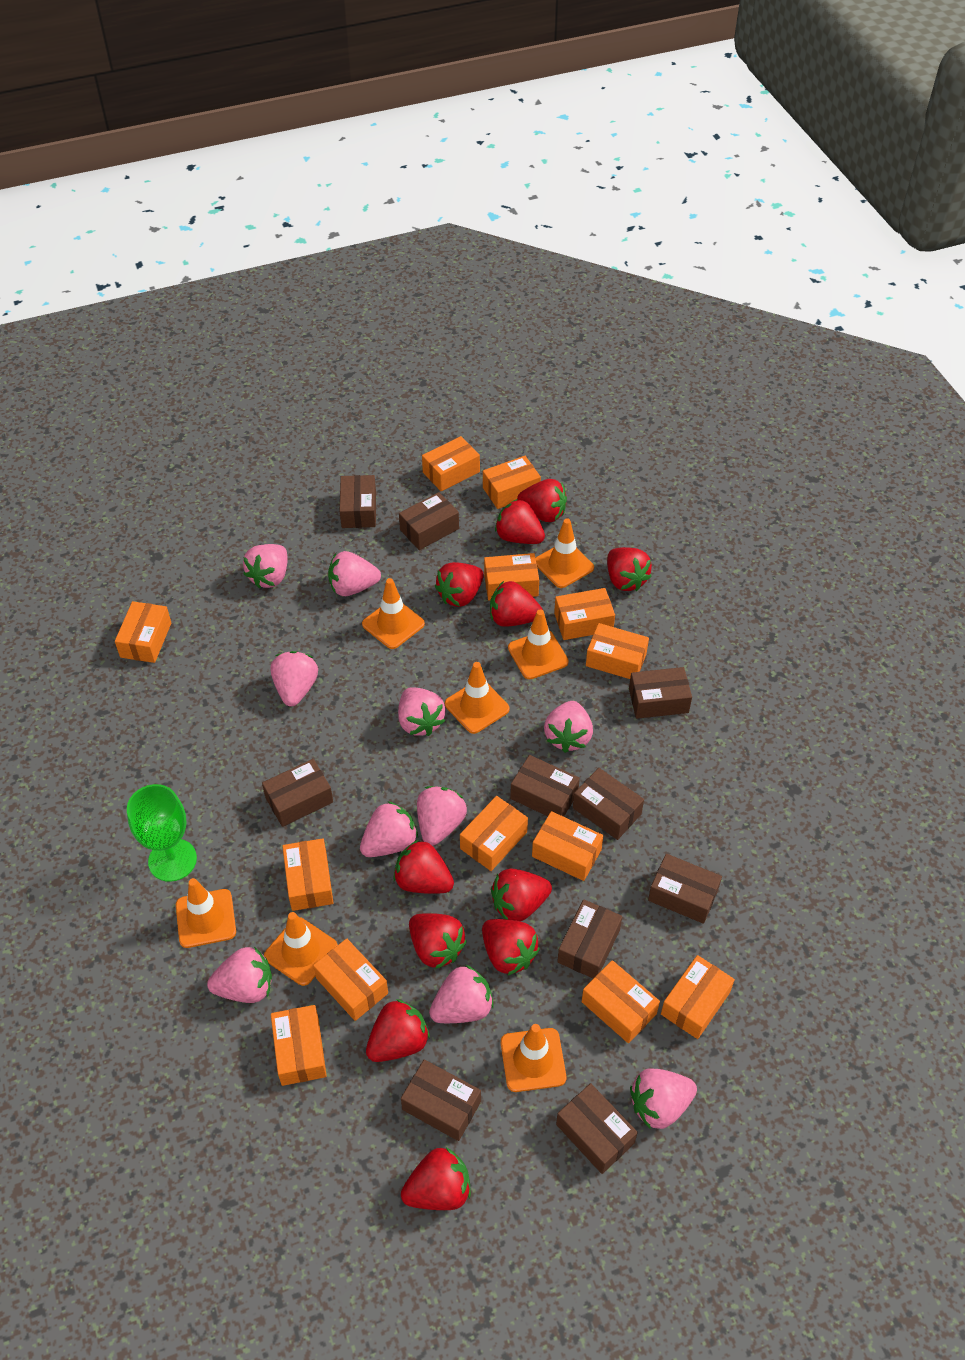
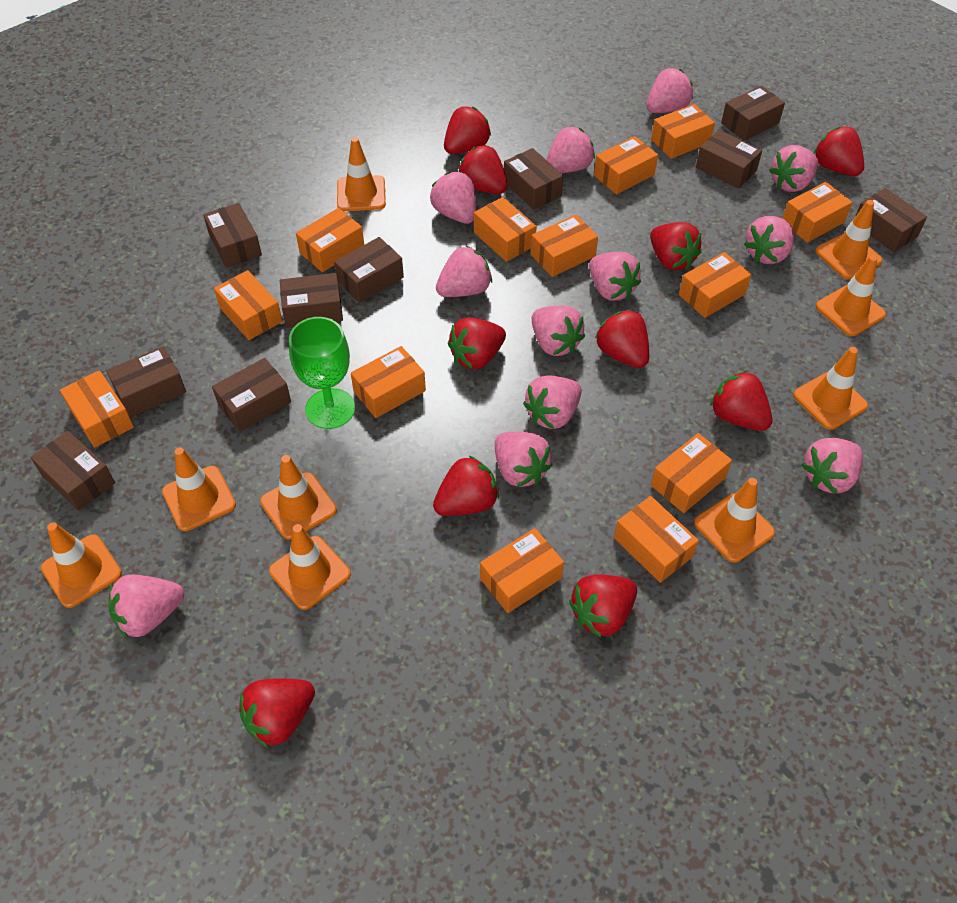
orange traffic cone: 7 -> 9
pink strawberry: 10 -> 12
red strawberry: 11 -> 10

